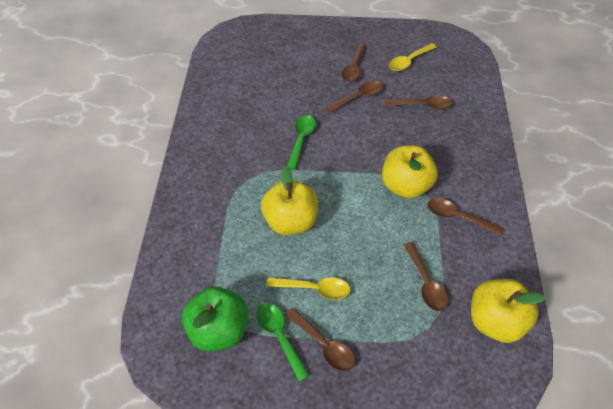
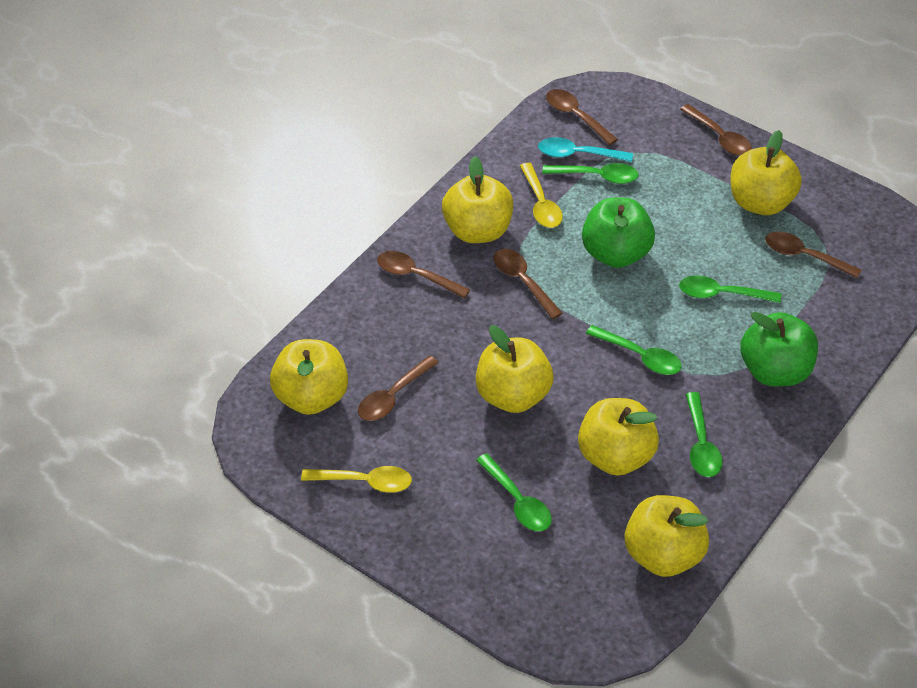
green apple: 1 -> 2
green spoon: 2 -> 5
turquoise spoon: 0 -> 1
yellow apple: 3 -> 6

